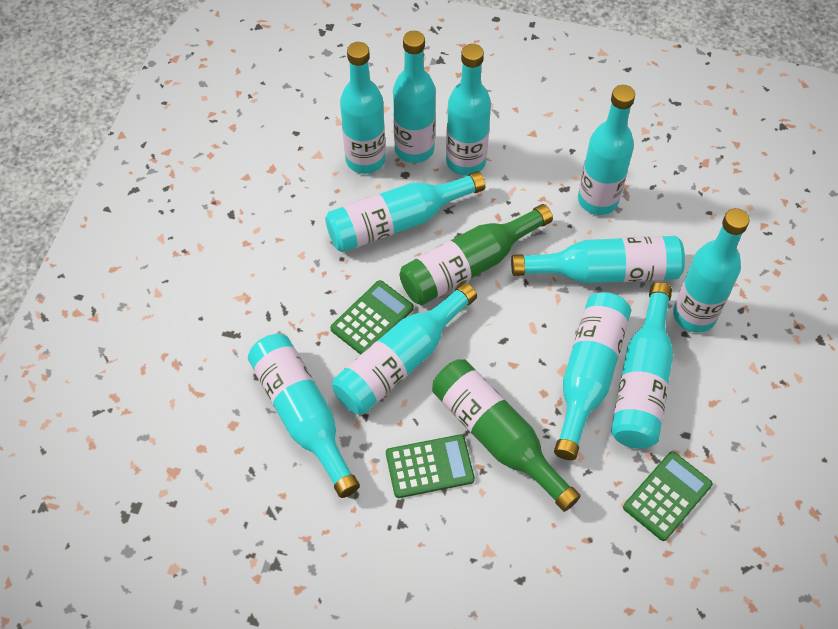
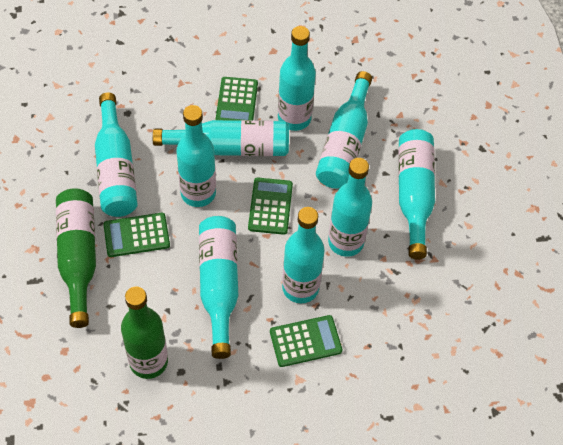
green calculator: 3 -> 4
turquoise bottle: 11 -> 9

